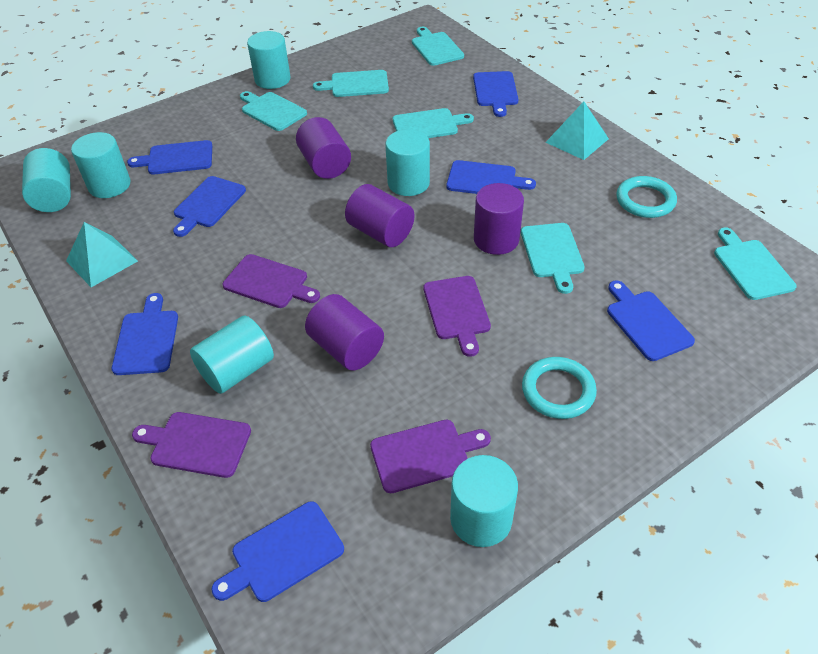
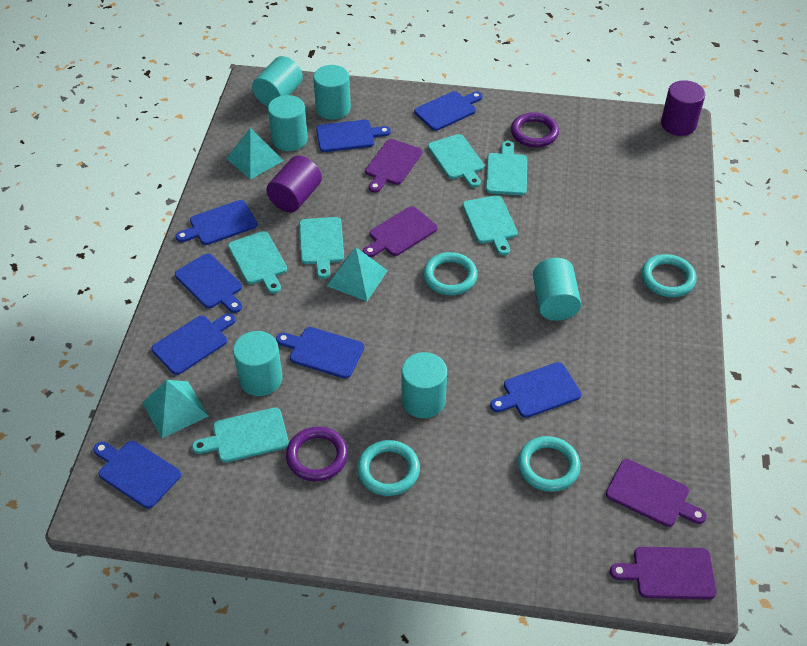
blue cutting board: 7 -> 8
purple cylinder: 4 -> 2
purple ring: 0 -> 2
turquoise pyramid: 2 -> 3
turquoise ring: 2 -> 4

